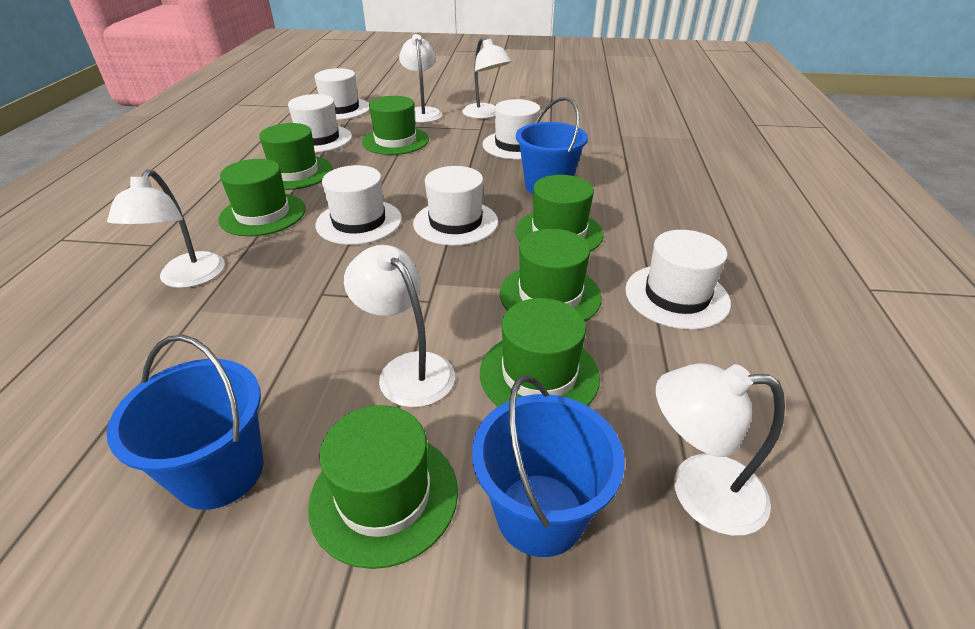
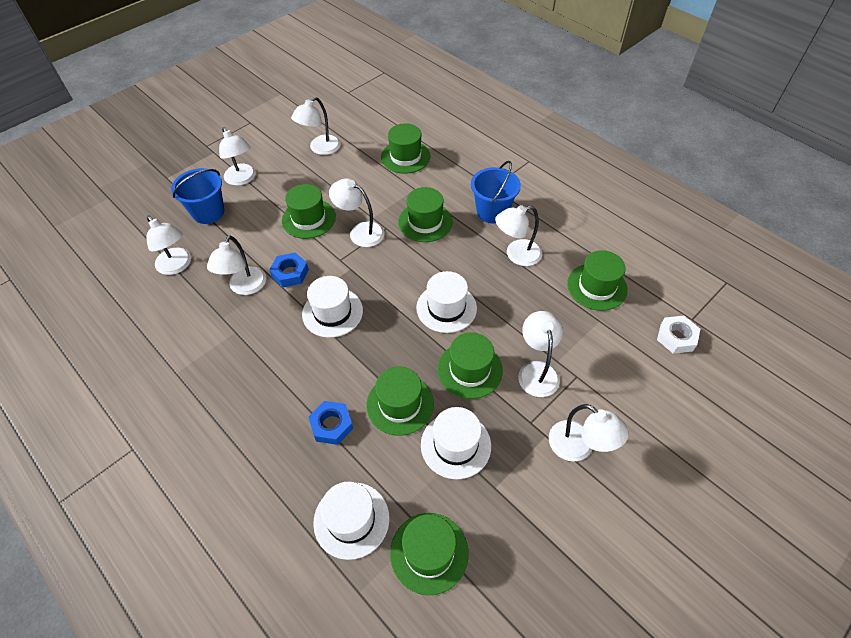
blue bucket: 3 -> 2
blue nut: 0 -> 2
white hat: 6 -> 4
white lamp: 5 -> 8
white nut: 0 -> 1

